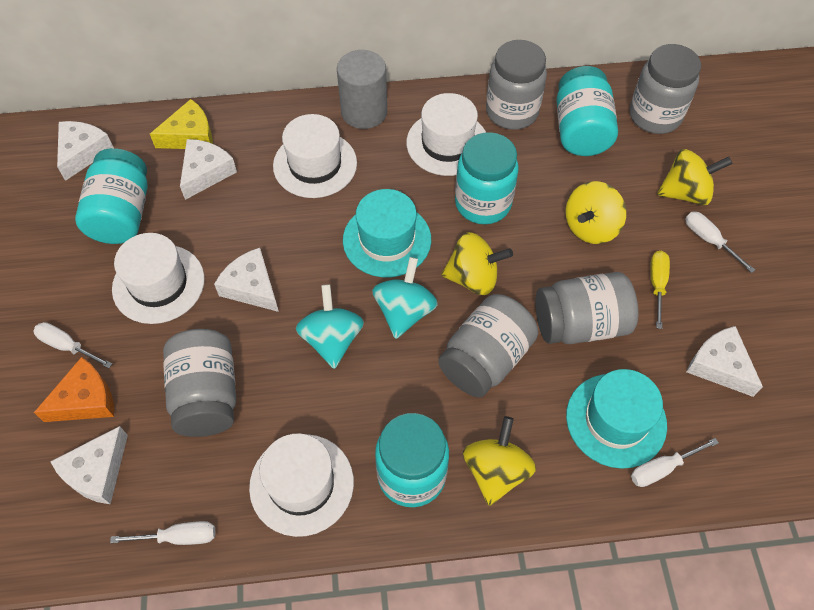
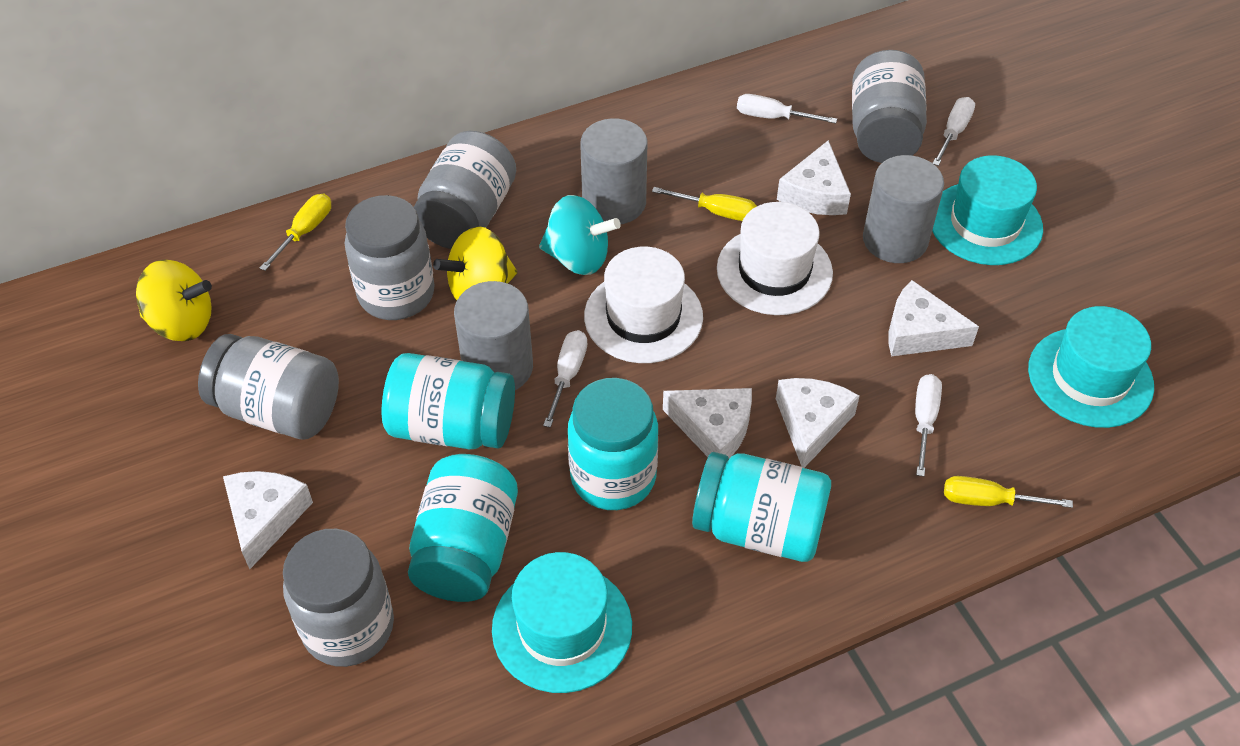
grey cylinder: 1 -> 3
orange cheese: 1 -> 0
turquoise hat: 2 -> 3
turquoise spinning top: 2 -> 1
white hat: 4 -> 2
yellow cheese: 1 -> 0
yellow screwdriver: 1 -> 3
yellow spinning top: 4 -> 2

